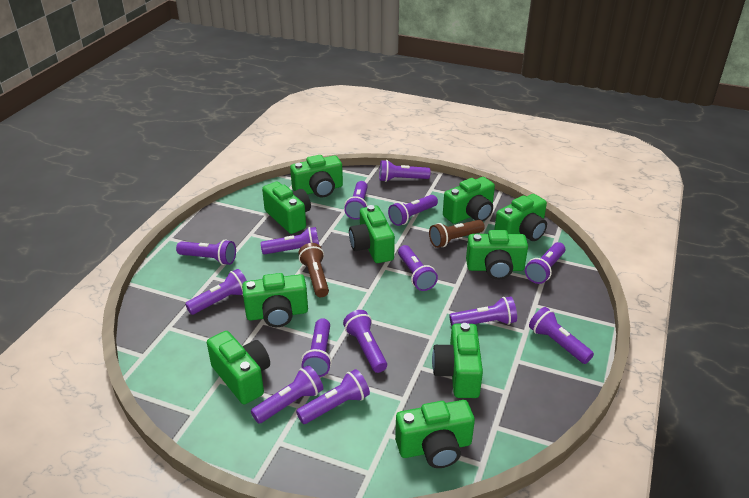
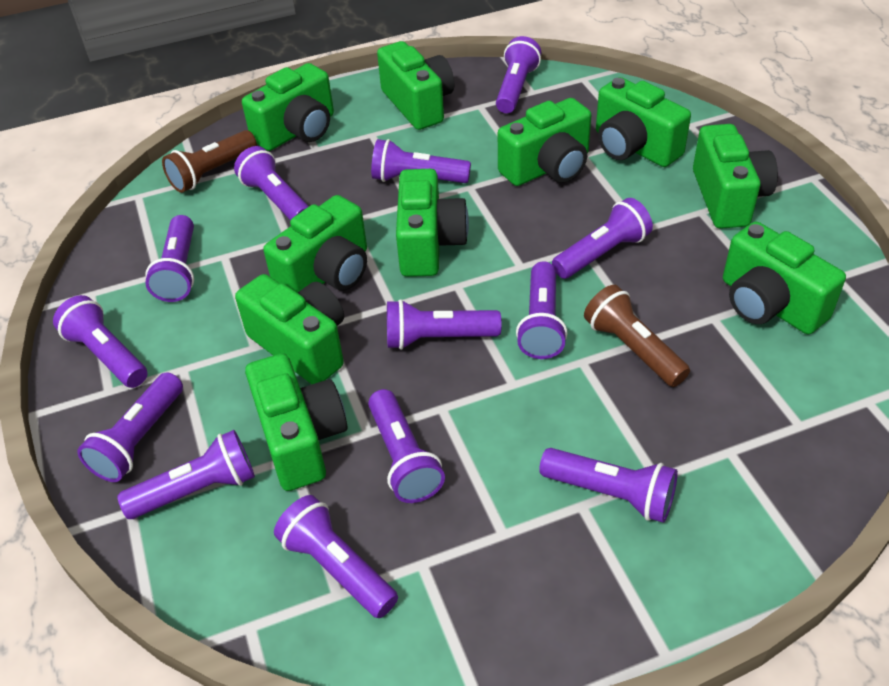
purple flashlight: 14 -> 13

